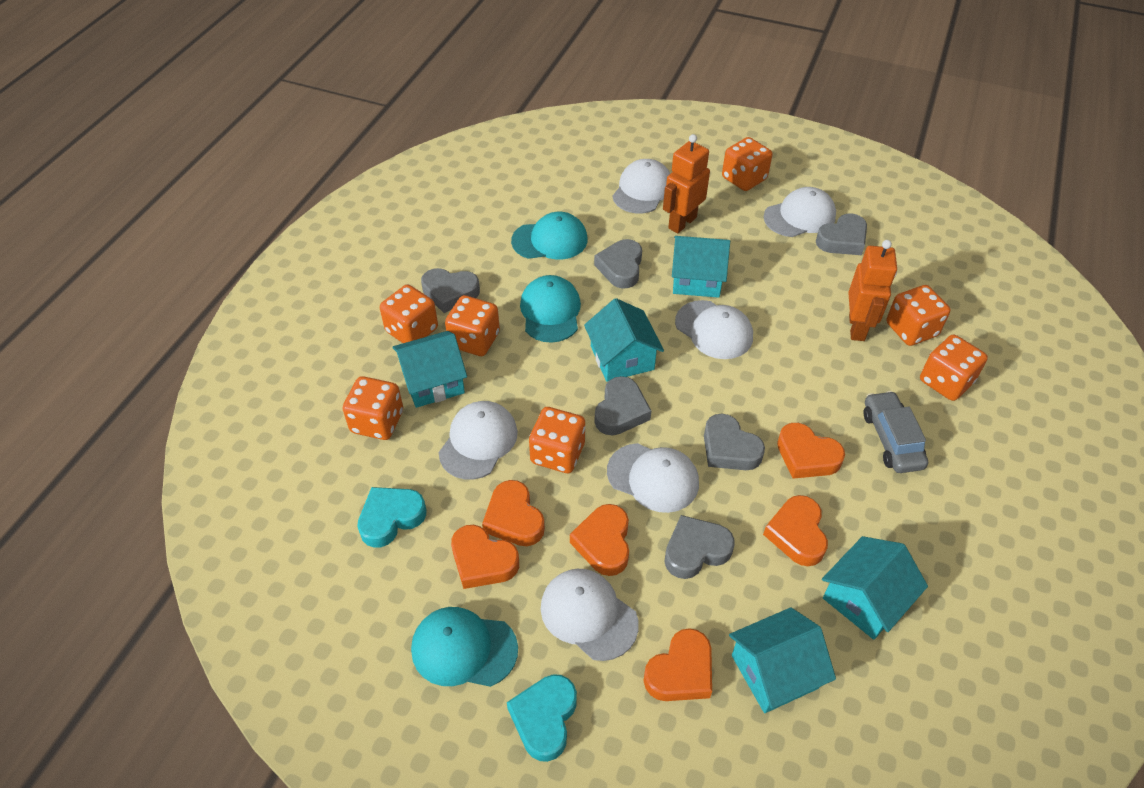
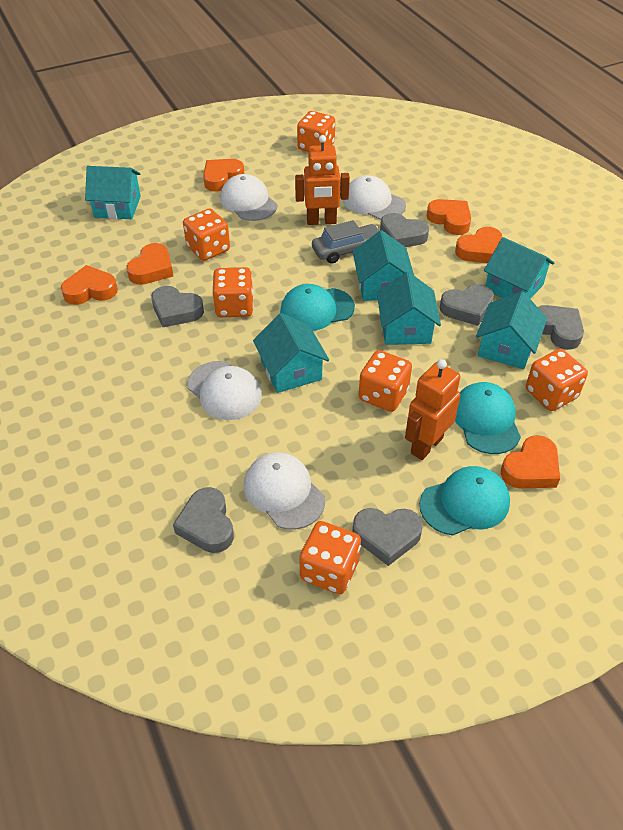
orange dice: 7 -> 6
turquoise heart: 2 -> 0
turquoise house: 5 -> 6
white cap: 6 -> 4

